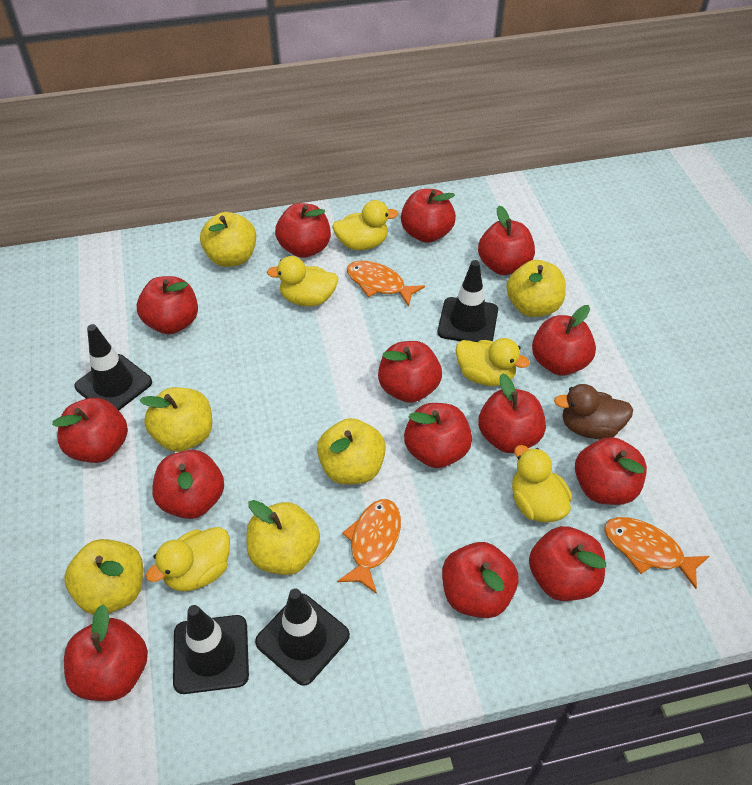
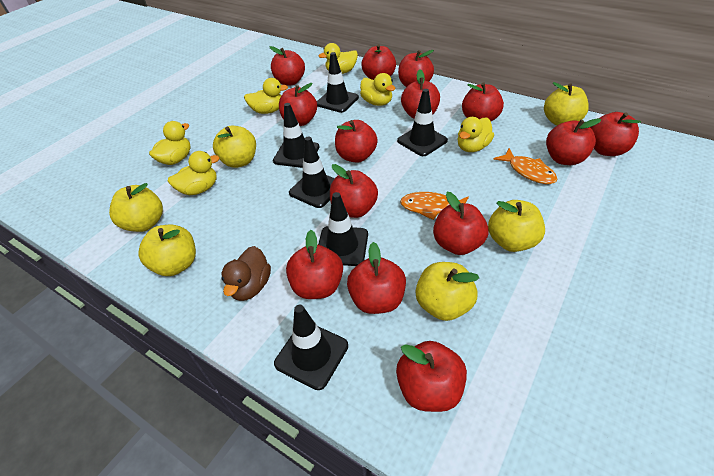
black traffic cone: 4 -> 6
orange fish: 3 -> 2
yellow duck: 5 -> 6

